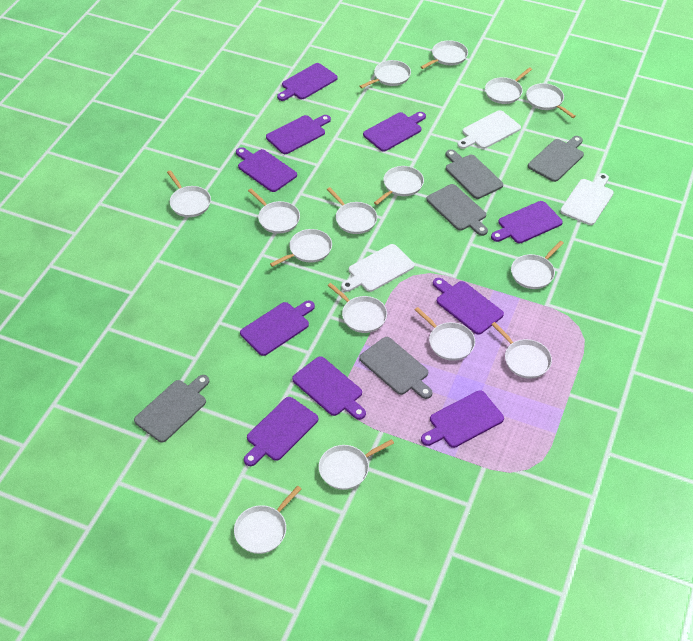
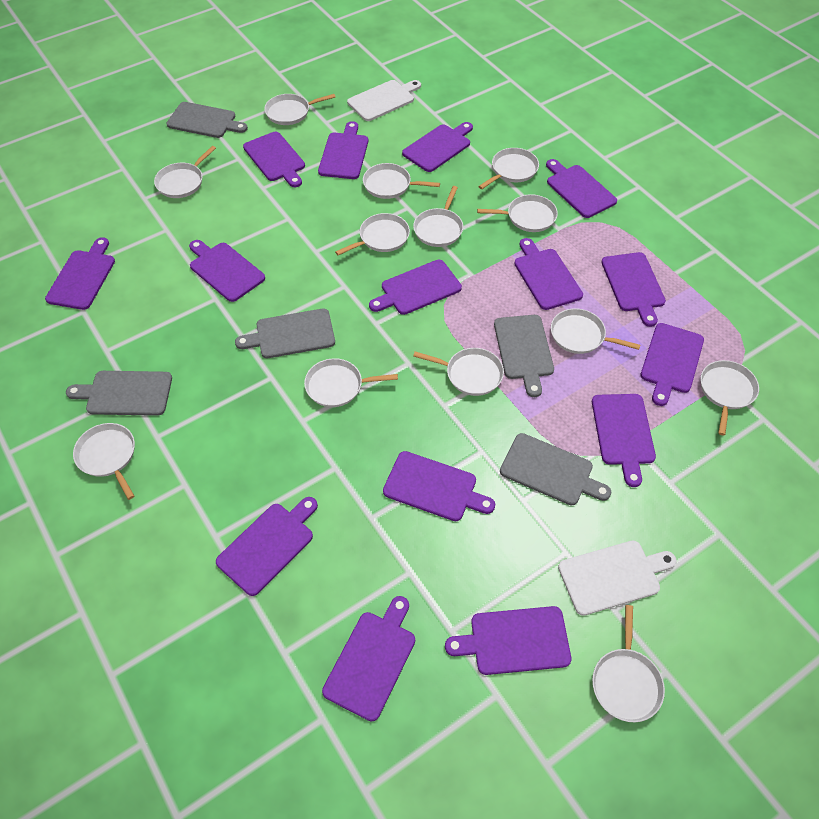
purple cutting board: 10 -> 15
white cutting board: 3 -> 2
white pan: 15 -> 13

